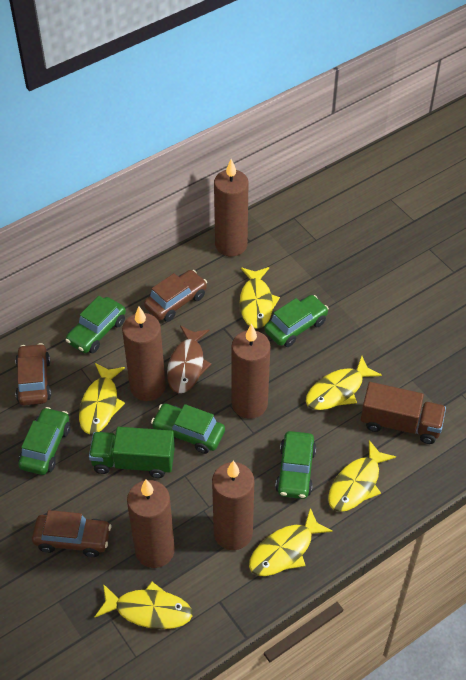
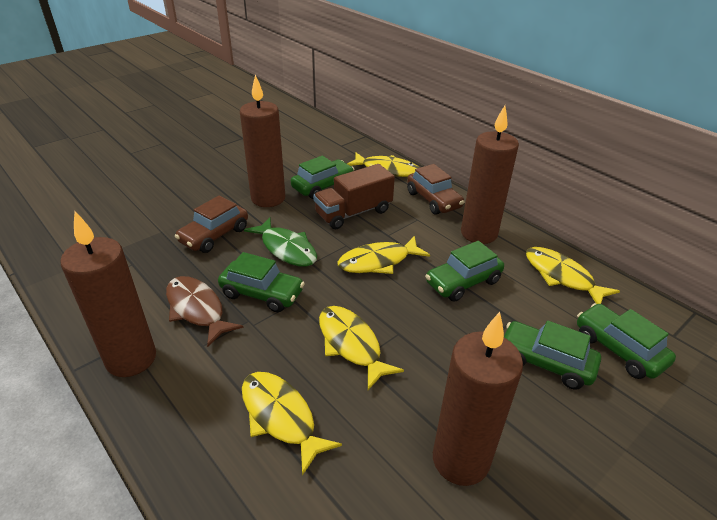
brown candle: 5 -> 4
brown car: 3 -> 2
green fish: 0 -> 1
green truck: 1 -> 0
yellow fish: 6 -> 5

